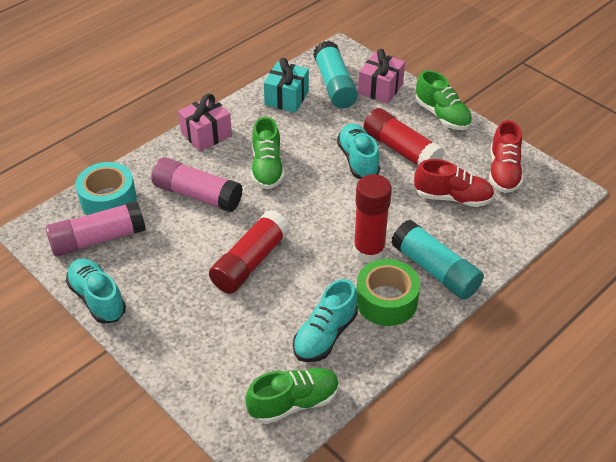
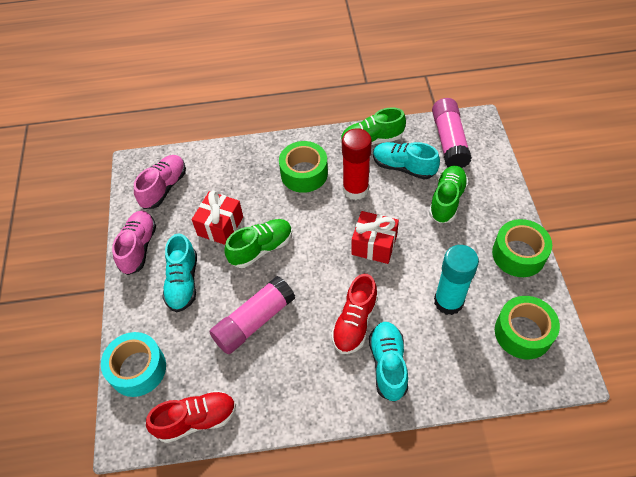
green tape: 1 -> 3
pink gift: 2 -> 0
pink shoe: 0 -> 2
red gift: 0 -> 2
red glue stick: 3 -> 1
turquoise gift: 1 -> 0
turquoise glue stick: 2 -> 1

